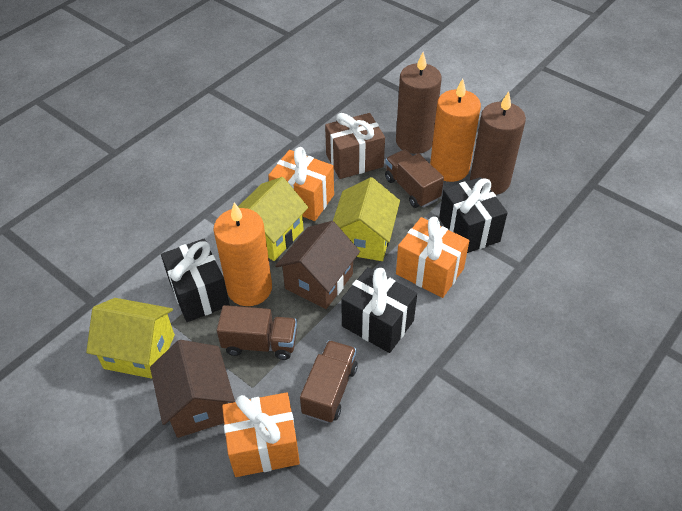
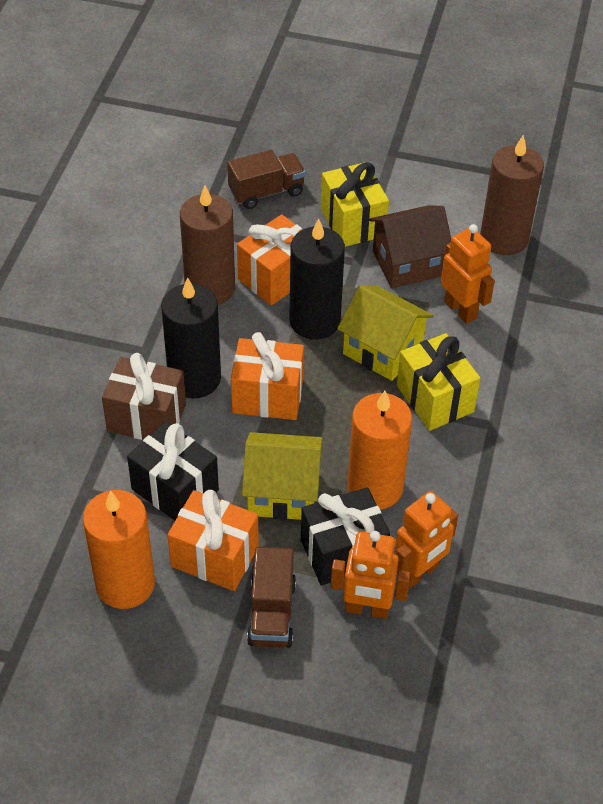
black candle: 0 -> 2
black gift: 3 -> 2
brown house: 2 -> 1
brown truck: 3 -> 2
orange robot: 0 -> 3
yellow gift: 0 -> 2
yellow house: 3 -> 2

